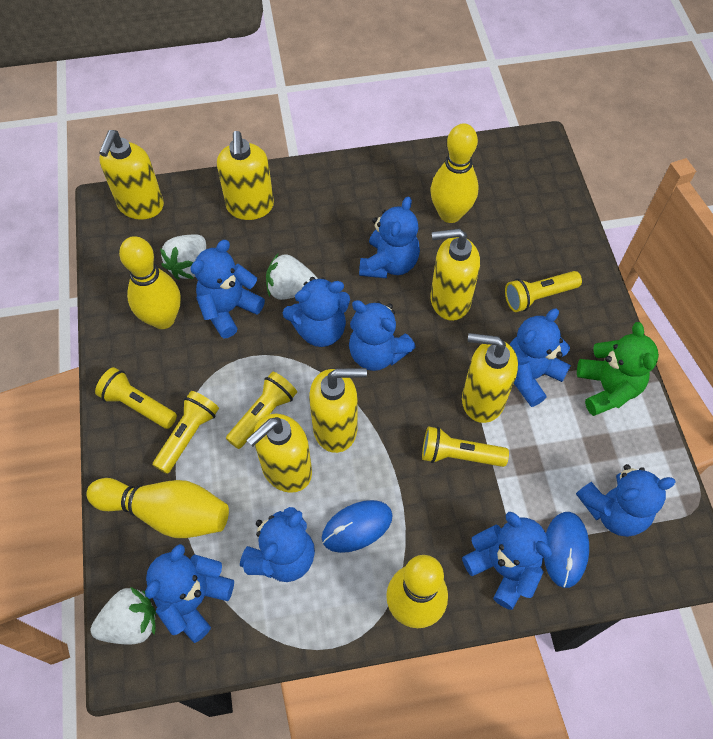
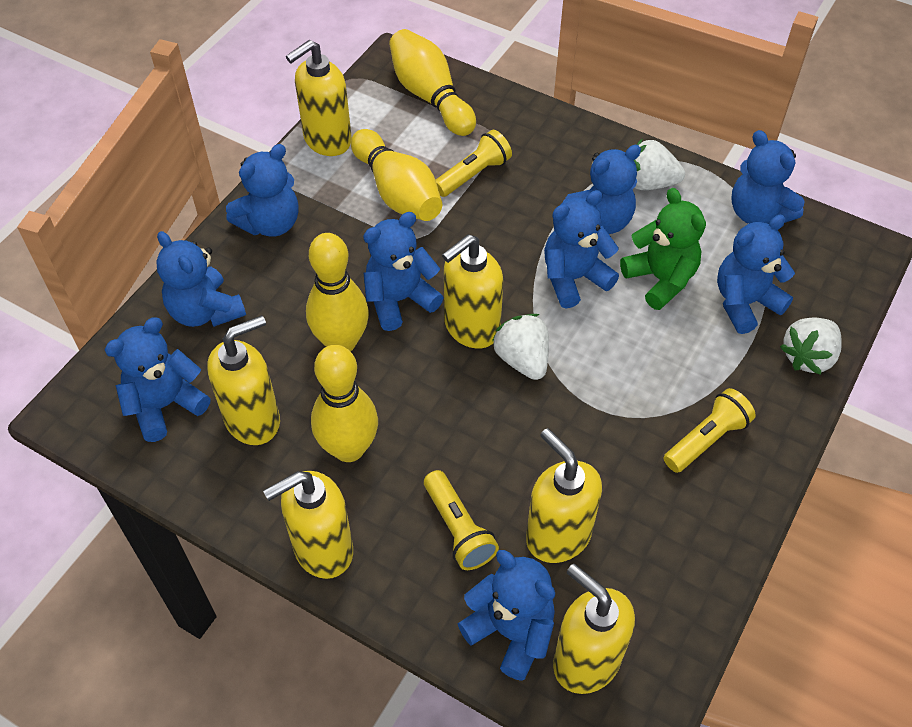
blue mouse: 2 -> 0
yellow flashlight: 5 -> 3

